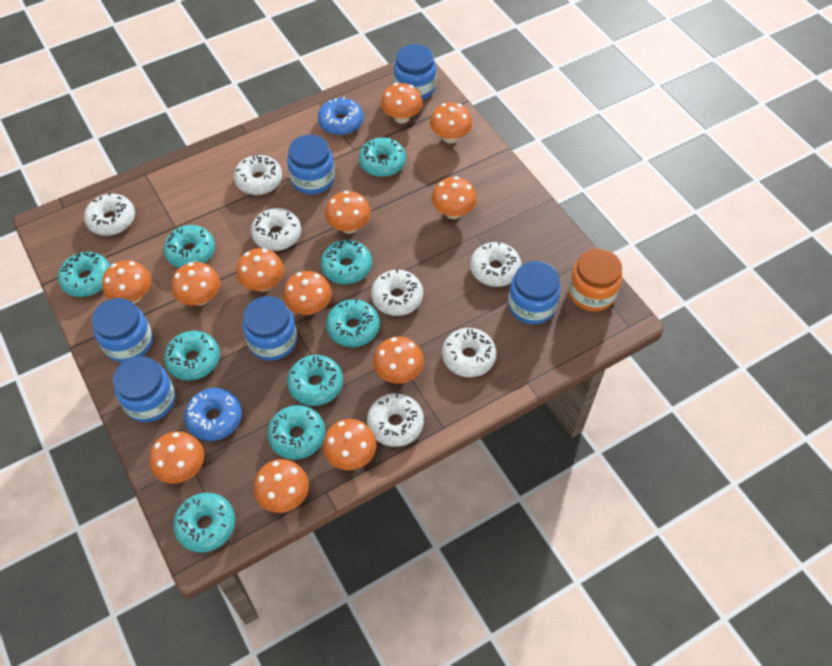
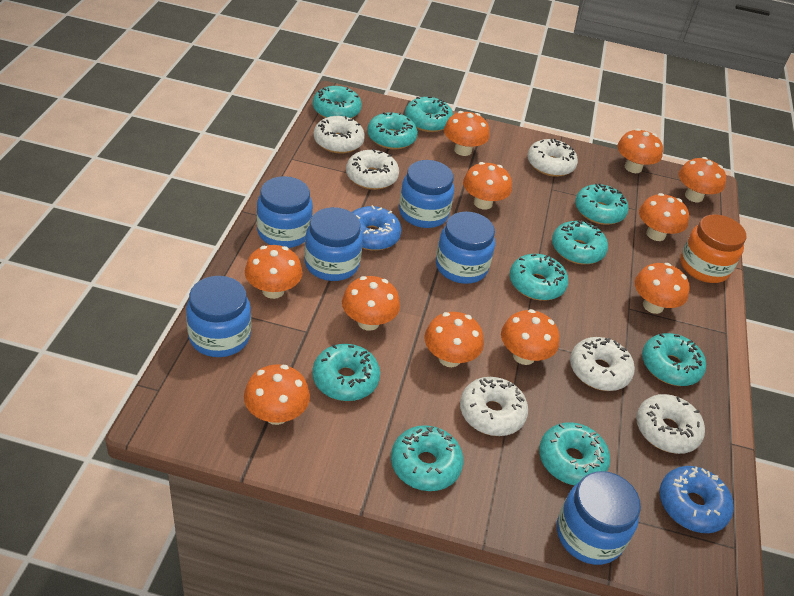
orange mushroom: 12 -> 11
turquoise donut: 9 -> 10
white donut: 7 -> 6

